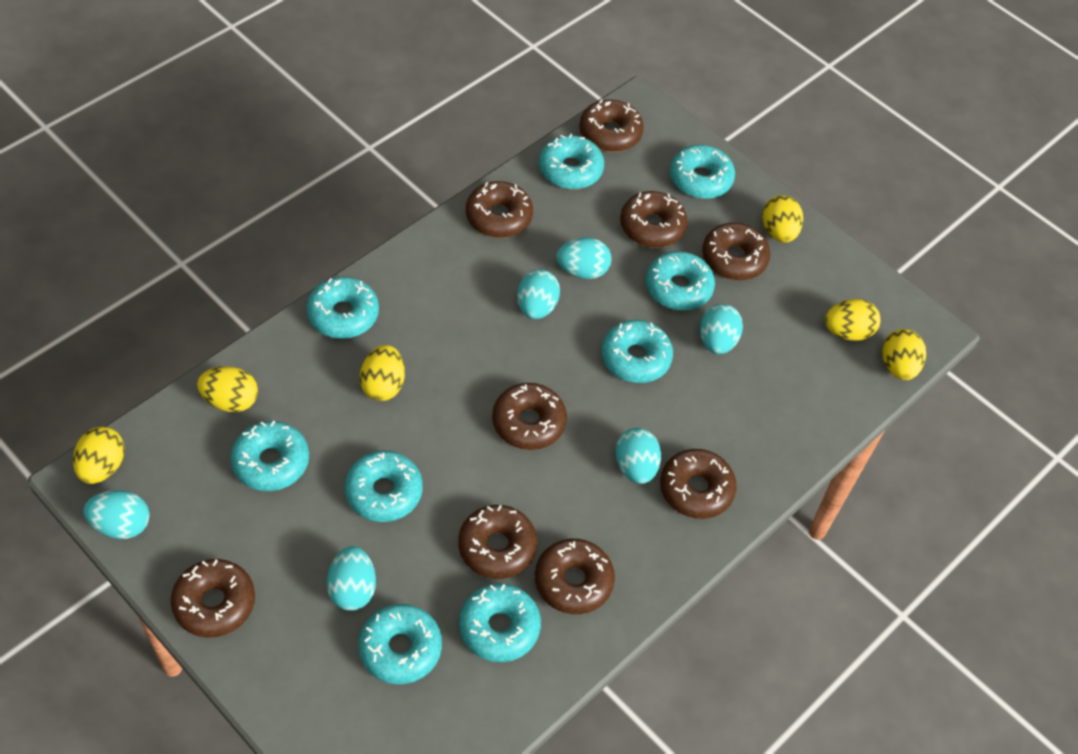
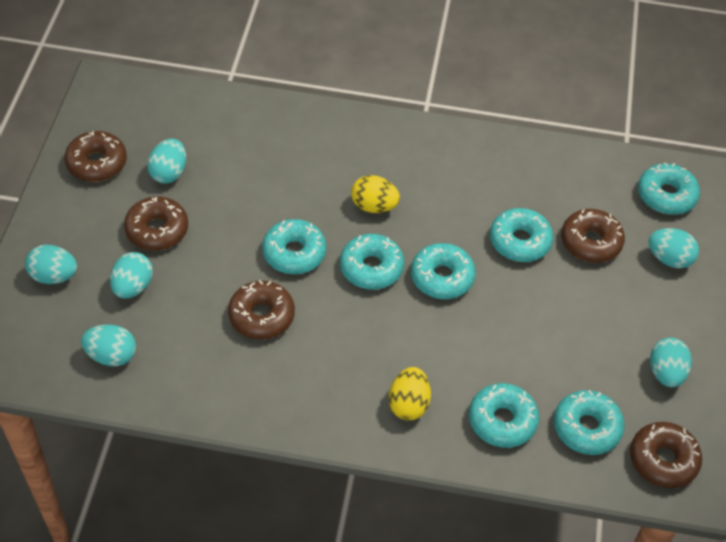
brown donut: 9 -> 5
turquoise donut: 9 -> 7
yellow egg: 6 -> 2

